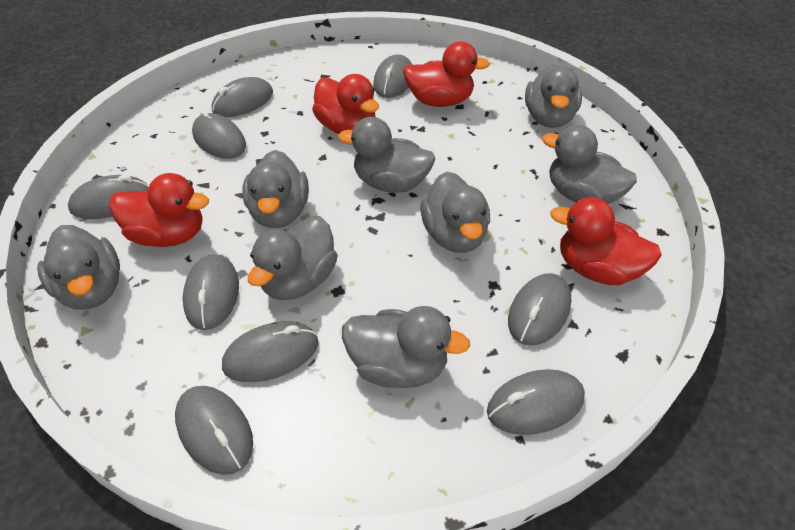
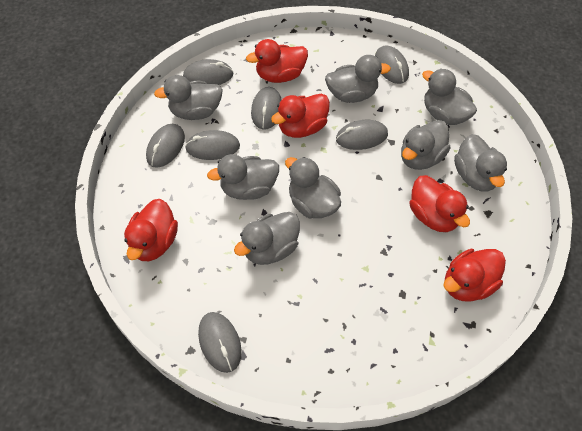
grey mouse: 9 -> 7
red duck: 4 -> 5

